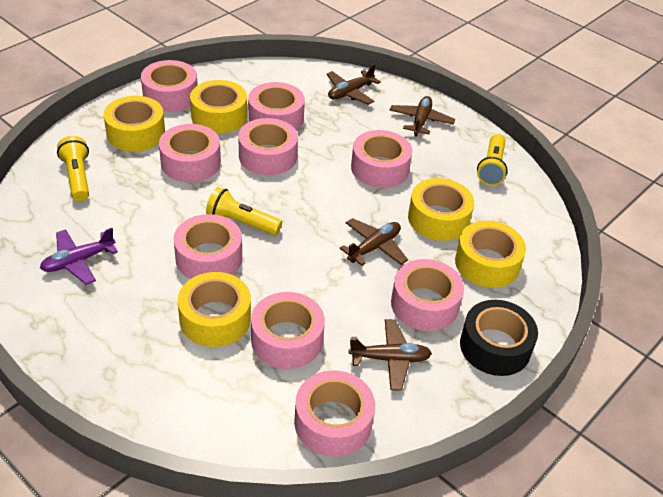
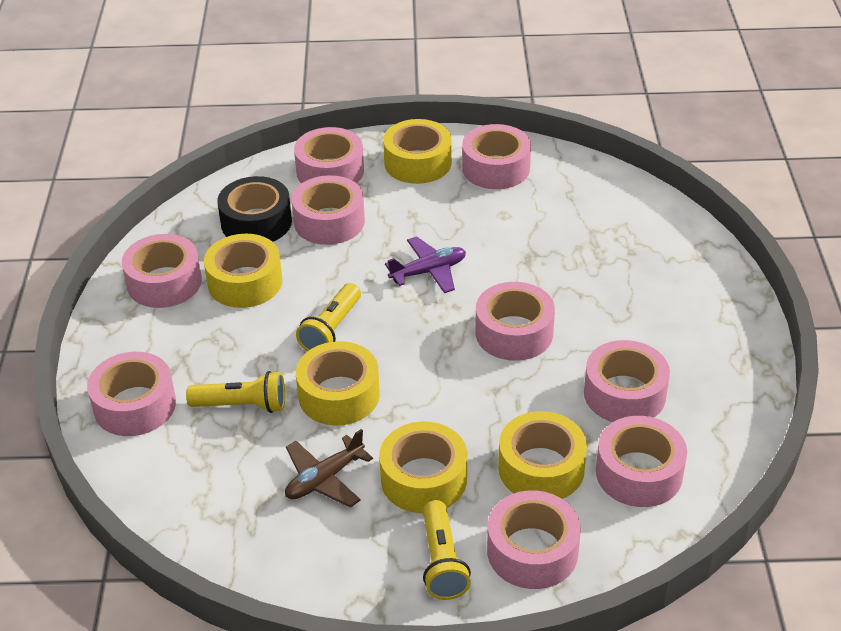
brown plane: 4 -> 1

